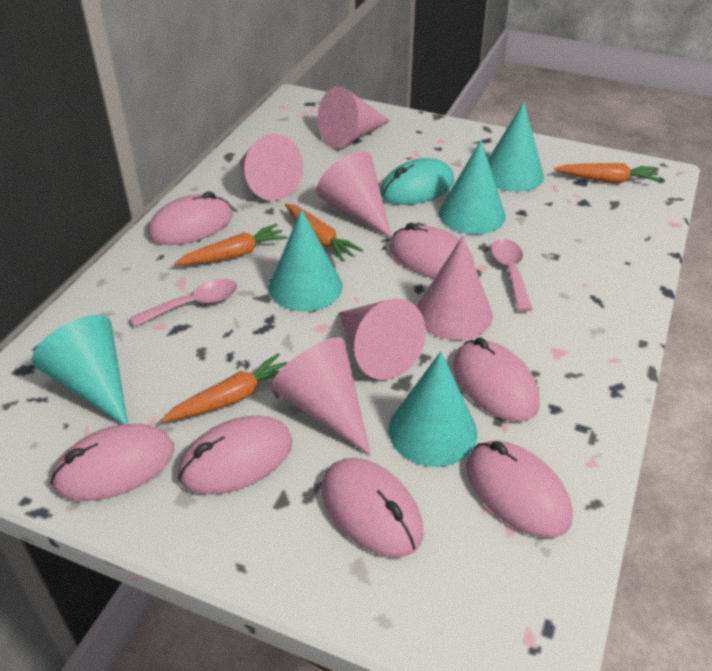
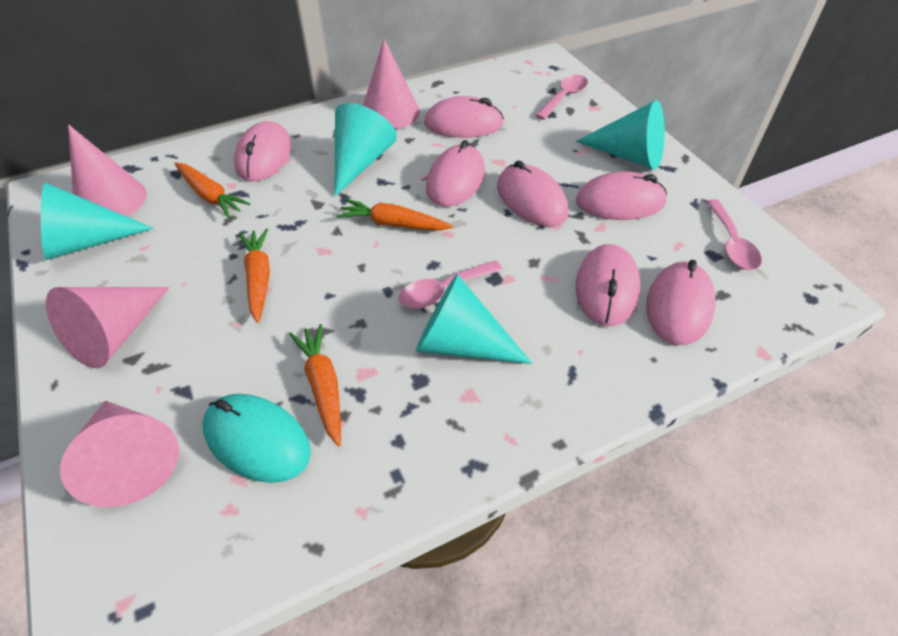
pink cone: 6 -> 4
pink spoon: 2 -> 3
turquoise cone: 5 -> 4

